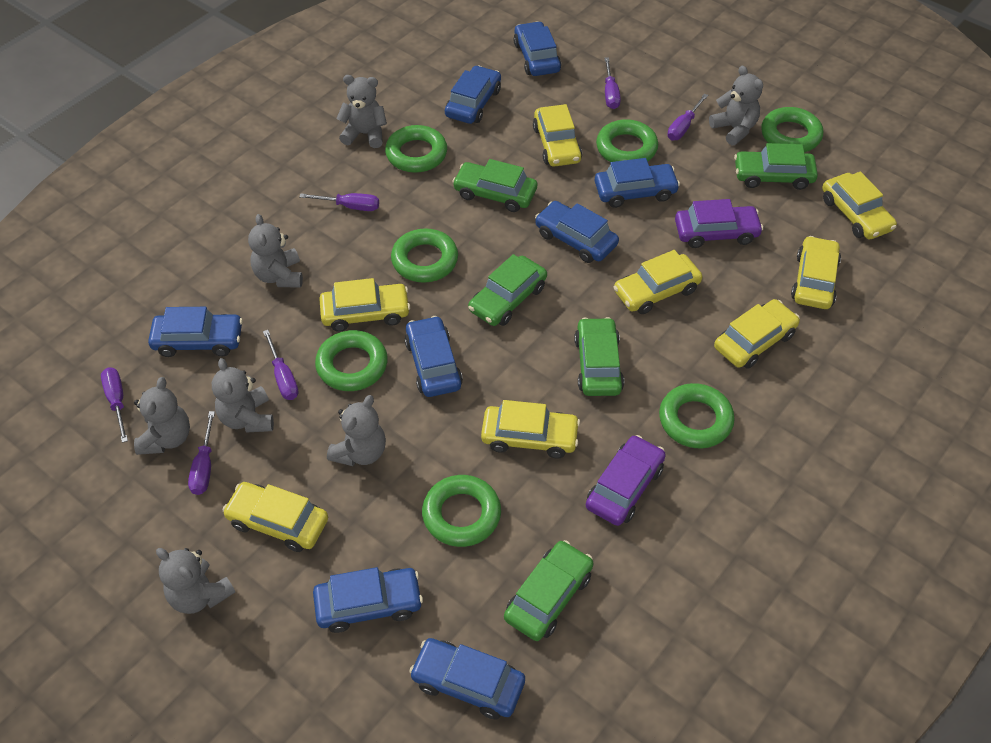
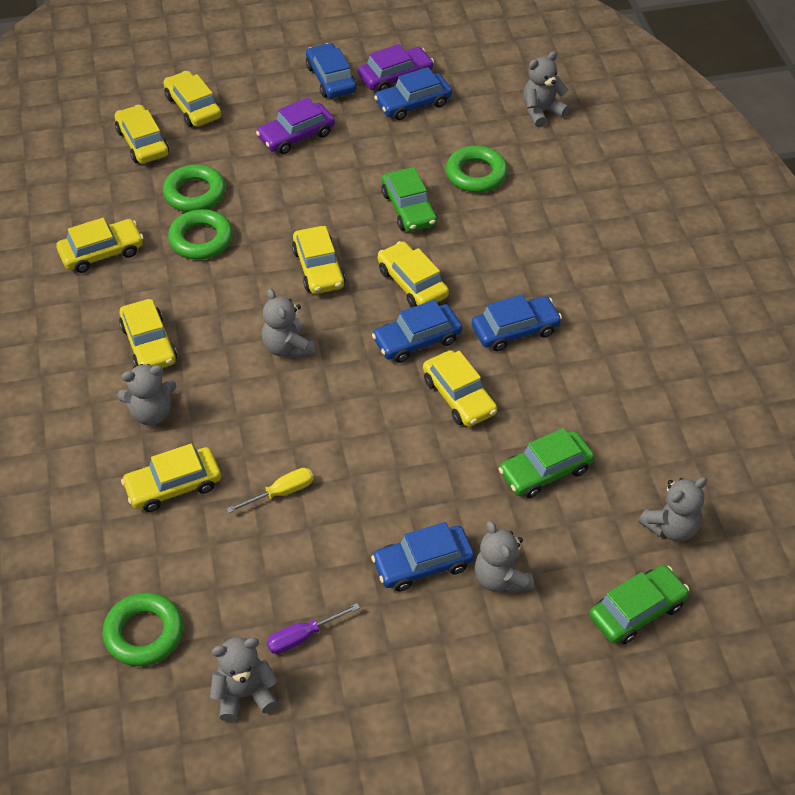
blue car: 8 -> 5
green car: 5 -> 3
green ring: 7 -> 4
grey teddy bear: 7 -> 6
purple screwdriver: 6 -> 1
yellow screwdriver: 0 -> 1

